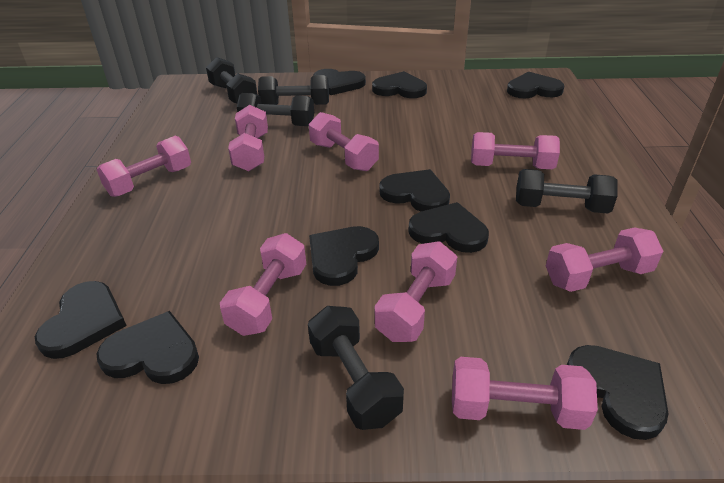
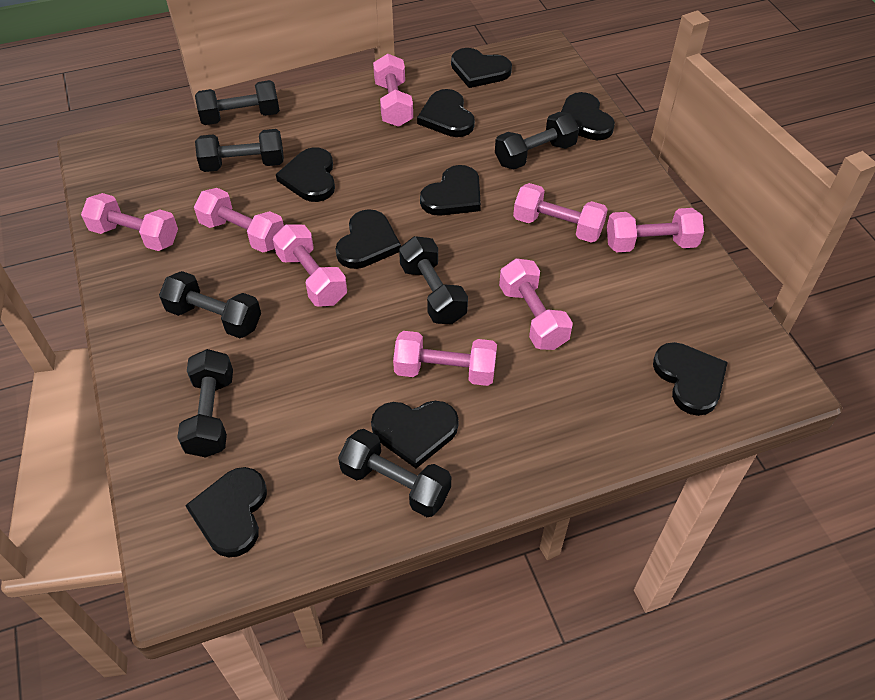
black dumbbell: 5 -> 7

